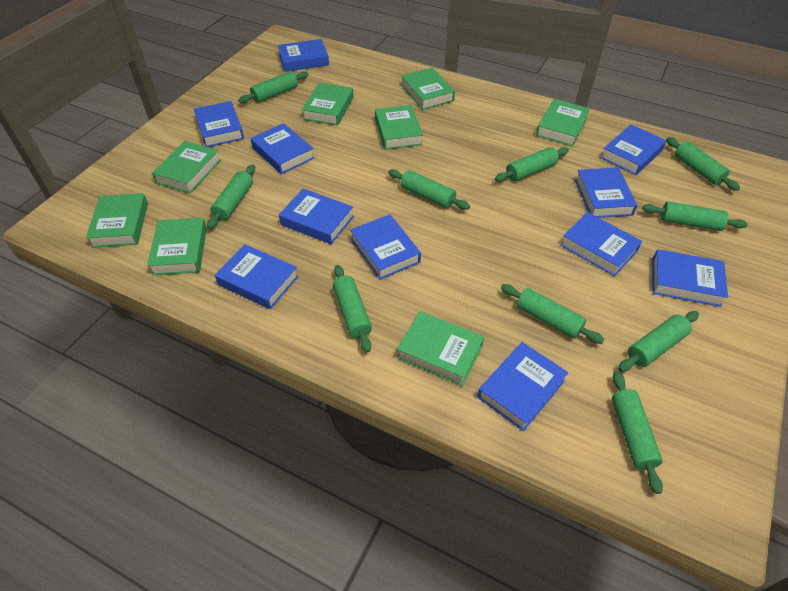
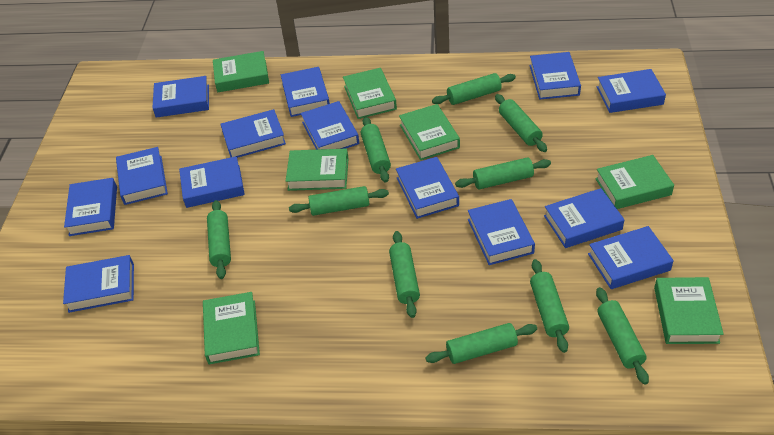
blue book: 11 -> 14
green book: 8 -> 7

